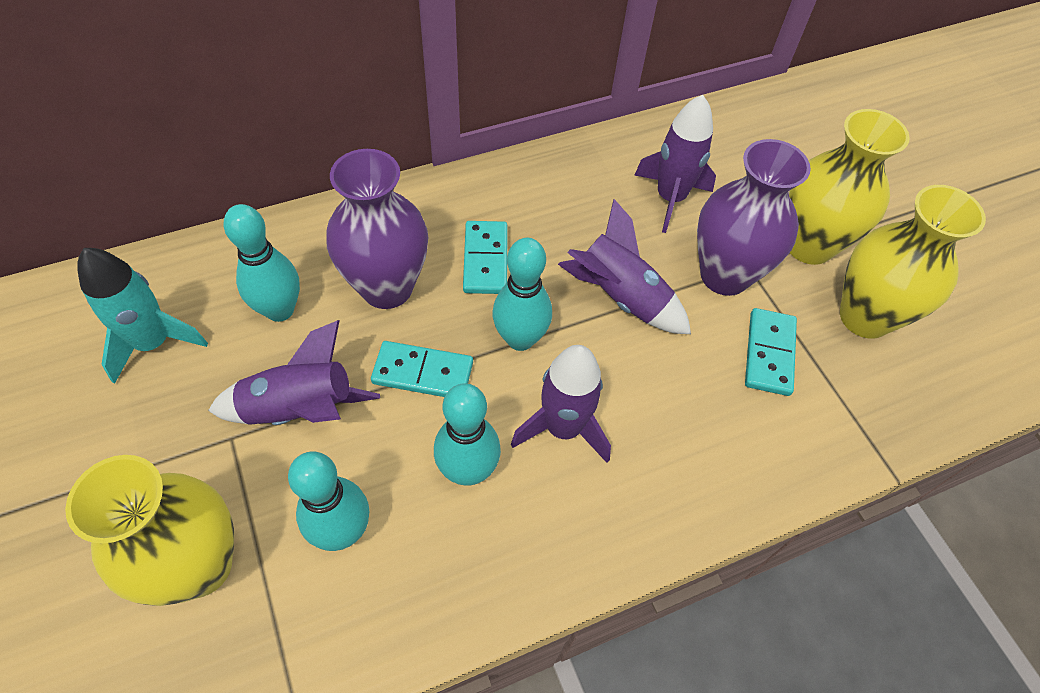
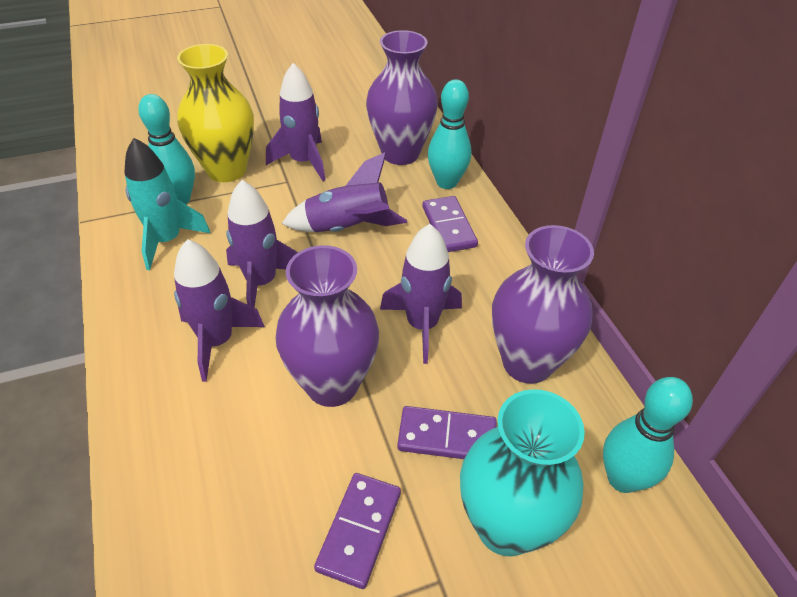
purple domino: 0 -> 3
purple rocket: 4 -> 5
purple vase: 2 -> 3
turquoise bowling pin: 4 -> 3
turquoise domino: 3 -> 0
turquoise vase: 0 -> 1
yellow vase: 3 -> 1

